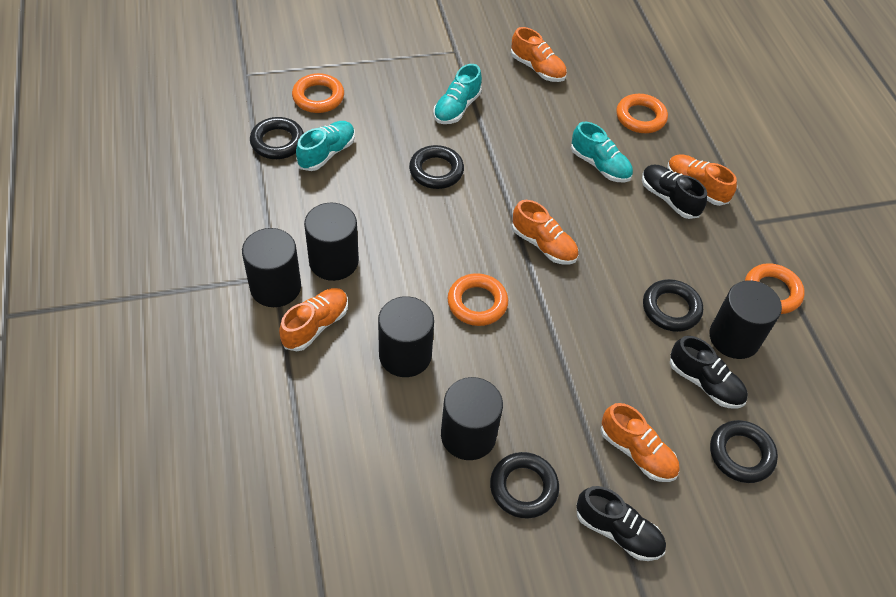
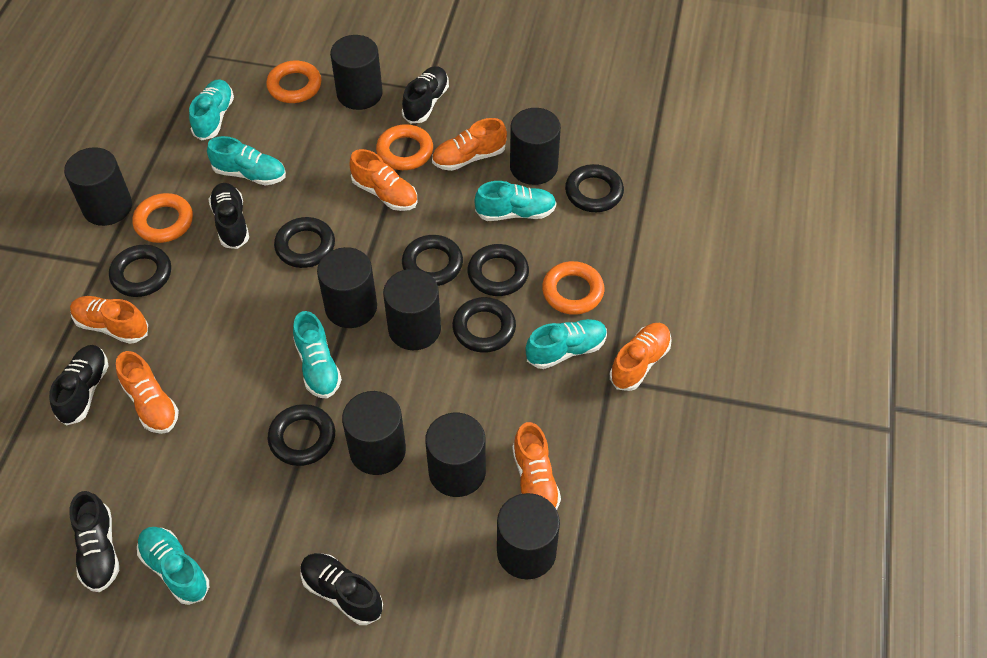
black cylinder: 5 -> 8
black ring: 5 -> 7
black shoe: 3 -> 5
orange shoe: 5 -> 6
turquoise shoe: 3 -> 6

